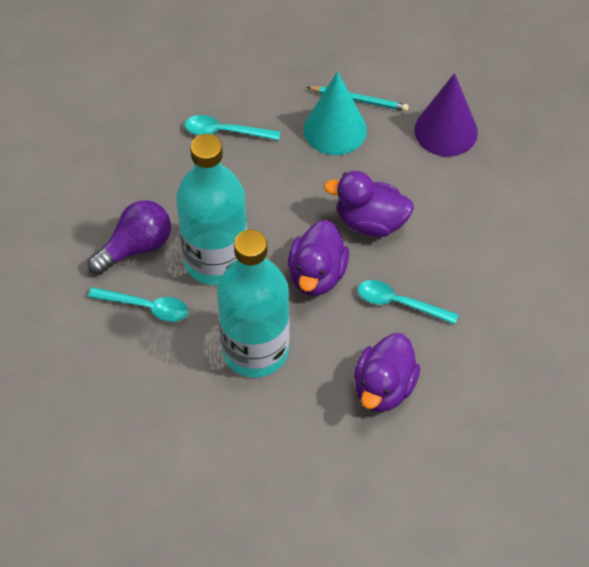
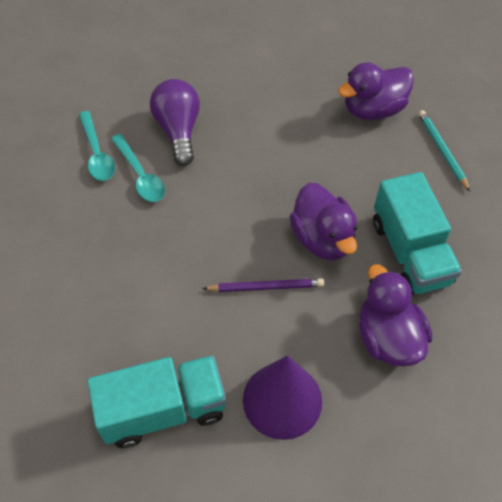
purple pencil: 0 -> 1
turquoise bottle: 2 -> 0
turquoise cone: 1 -> 0
turquoise spoon: 3 -> 2
turquoise truck: 0 -> 2

